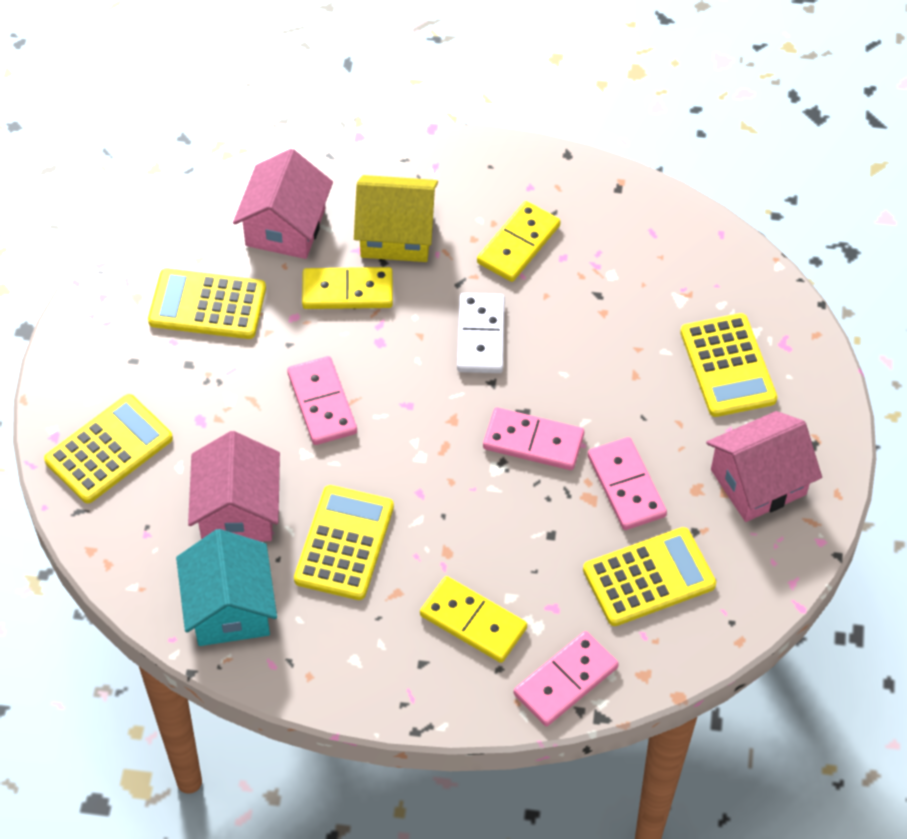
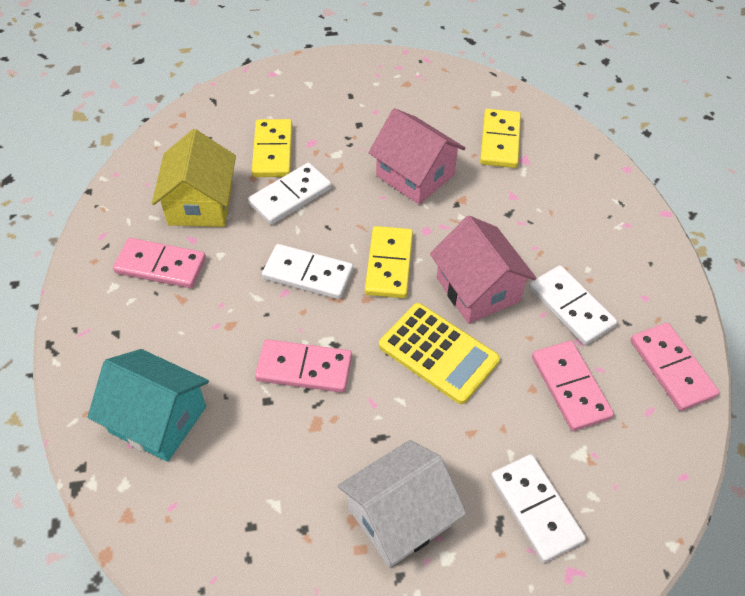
pink house: 3 -> 2
white domino: 1 -> 4
white house: 0 -> 1
yellow calculator: 5 -> 1

